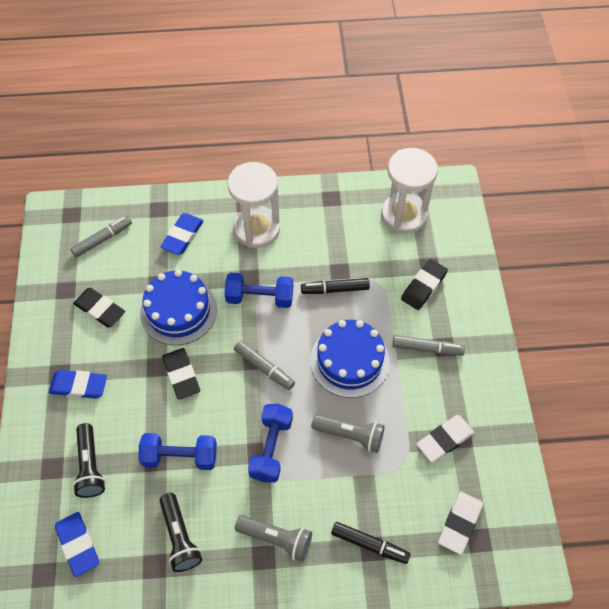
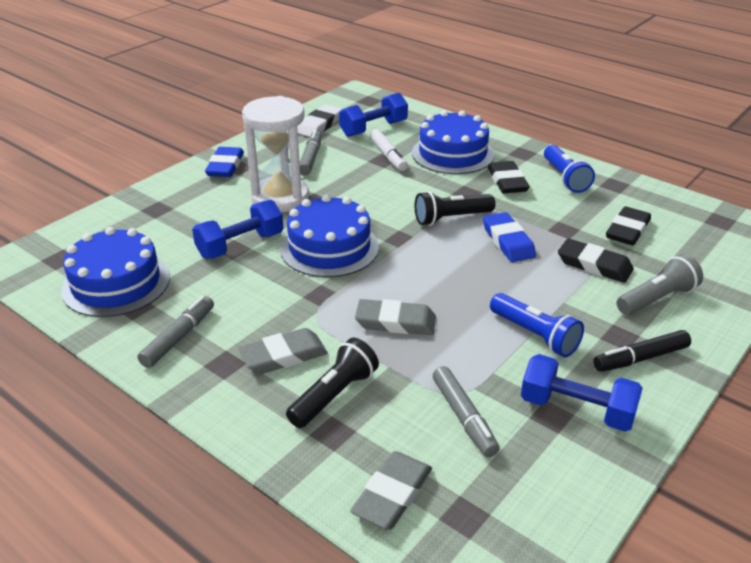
black marker: 2 -> 1
blue cake: 2 -> 3
blue eraser: 3 -> 2
blue flashlight: 0 -> 2
grey eraser: 0 -> 3
grey flashlight: 2 -> 1
white eraser: 2 -> 1
white hourglass: 2 -> 1
white marker: 0 -> 1

